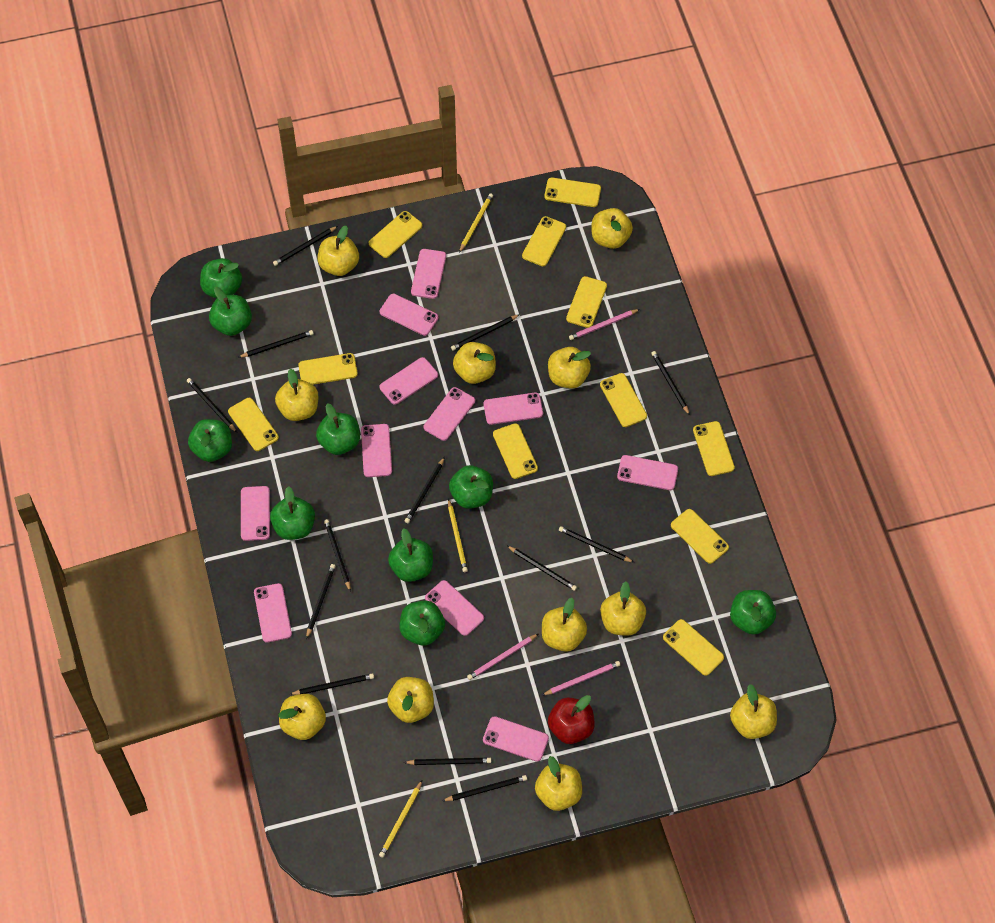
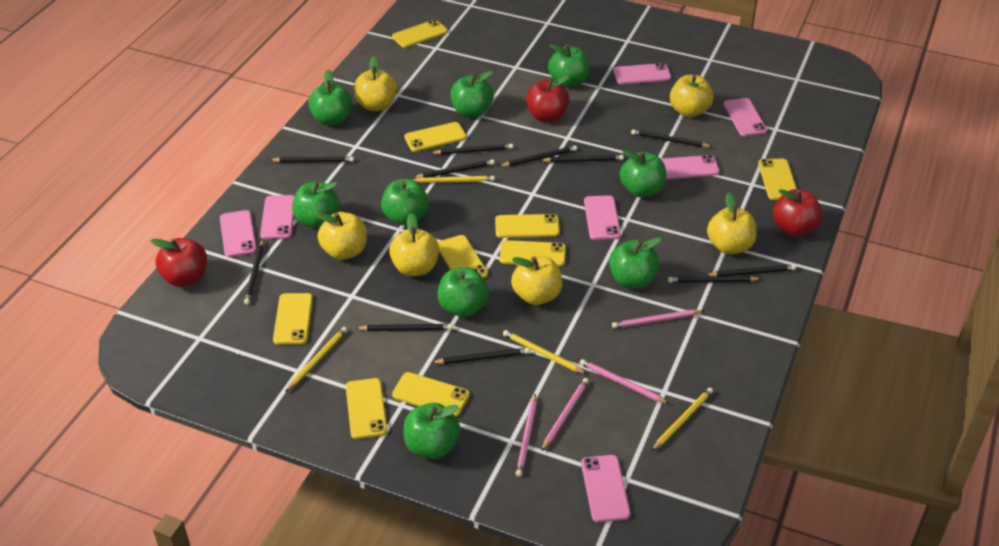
black pencil: 13 -> 11
pink pencil: 3 -> 4
pink phone: 11 -> 7
red apple: 1 -> 3
yellow apple: 11 -> 6
yellow pencil: 3 -> 4
yellow phone: 11 -> 9

